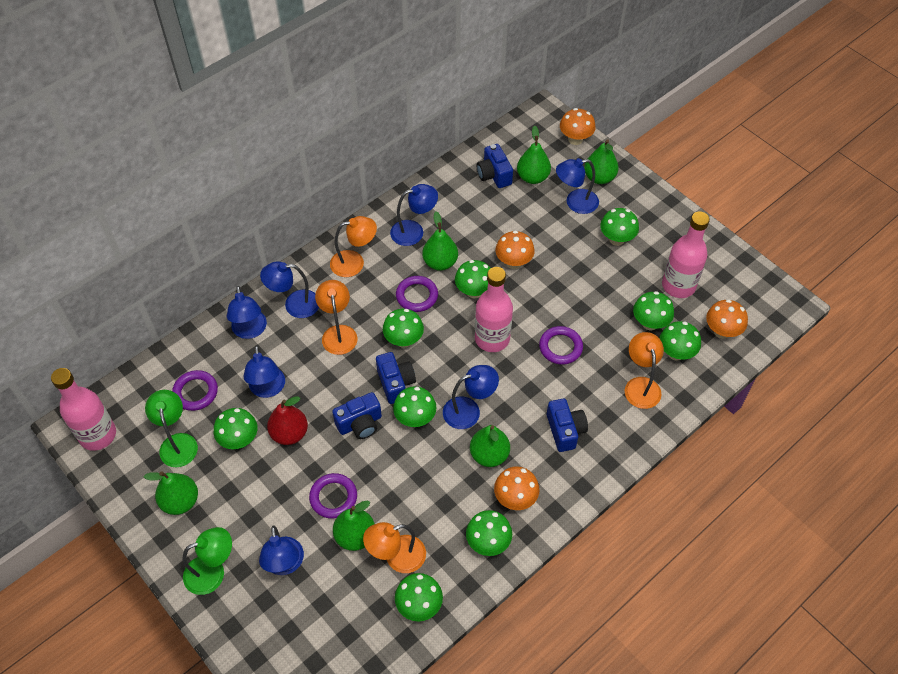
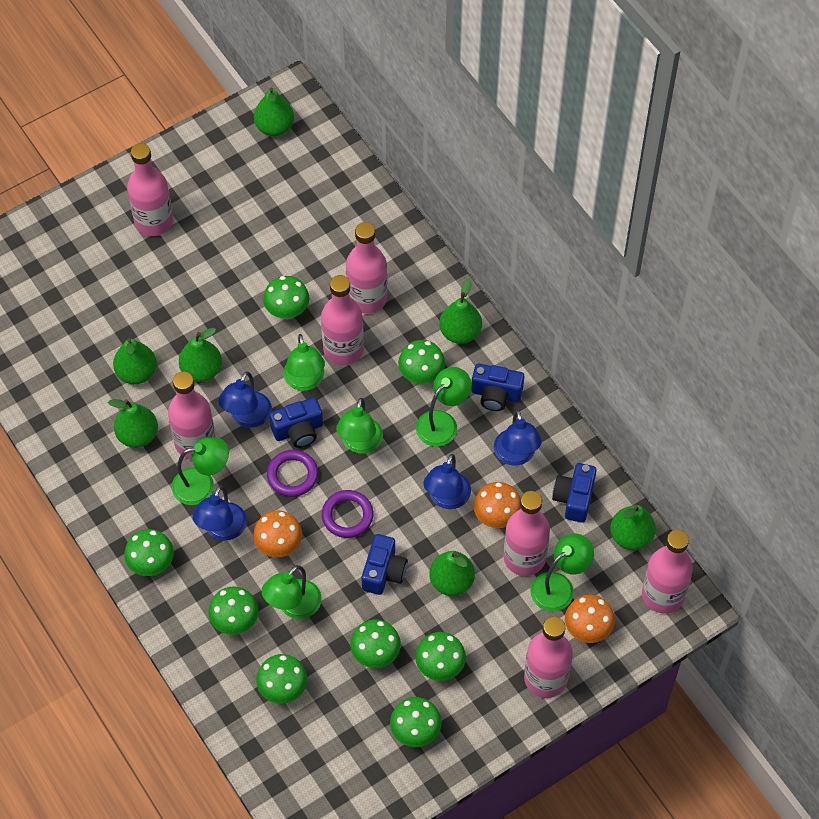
blue lamp: 7 -> 4
green lamp: 2 -> 6
green mushroom: 9 -> 8
green pear: 6 -> 7
orange lamp: 4 -> 0
orange mushroom: 4 -> 3
pink bottle: 3 -> 7
purple ring: 4 -> 2
red pear: 1 -> 0

